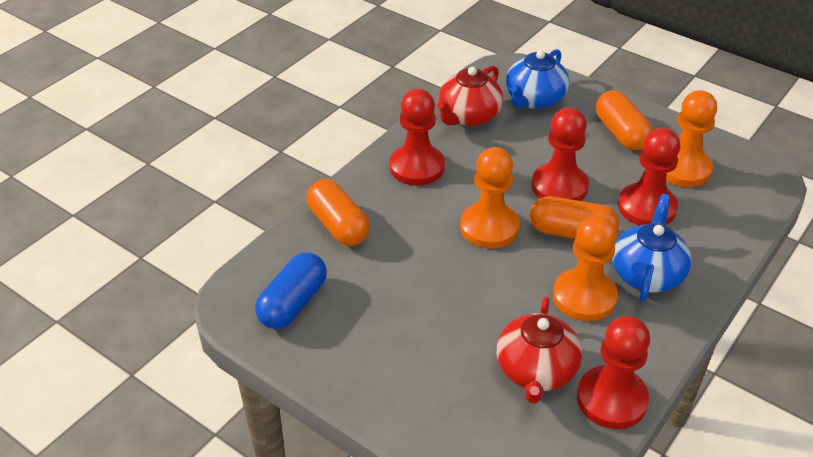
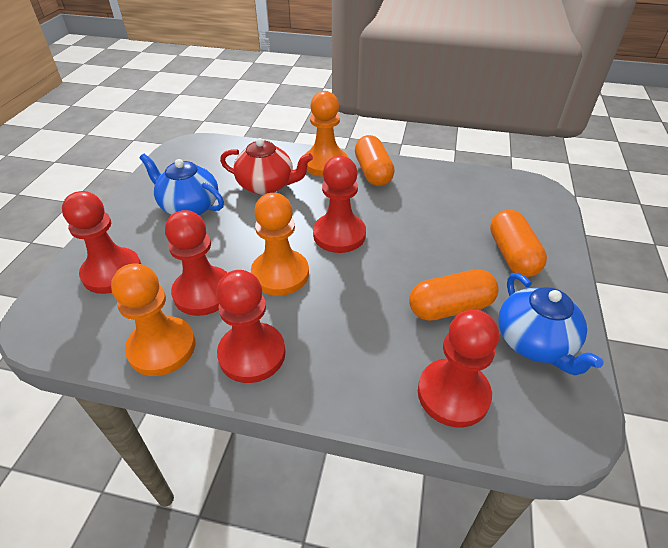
blue capsule: 1 -> 0
red pawn: 4 -> 5
red teapot: 2 -> 1

